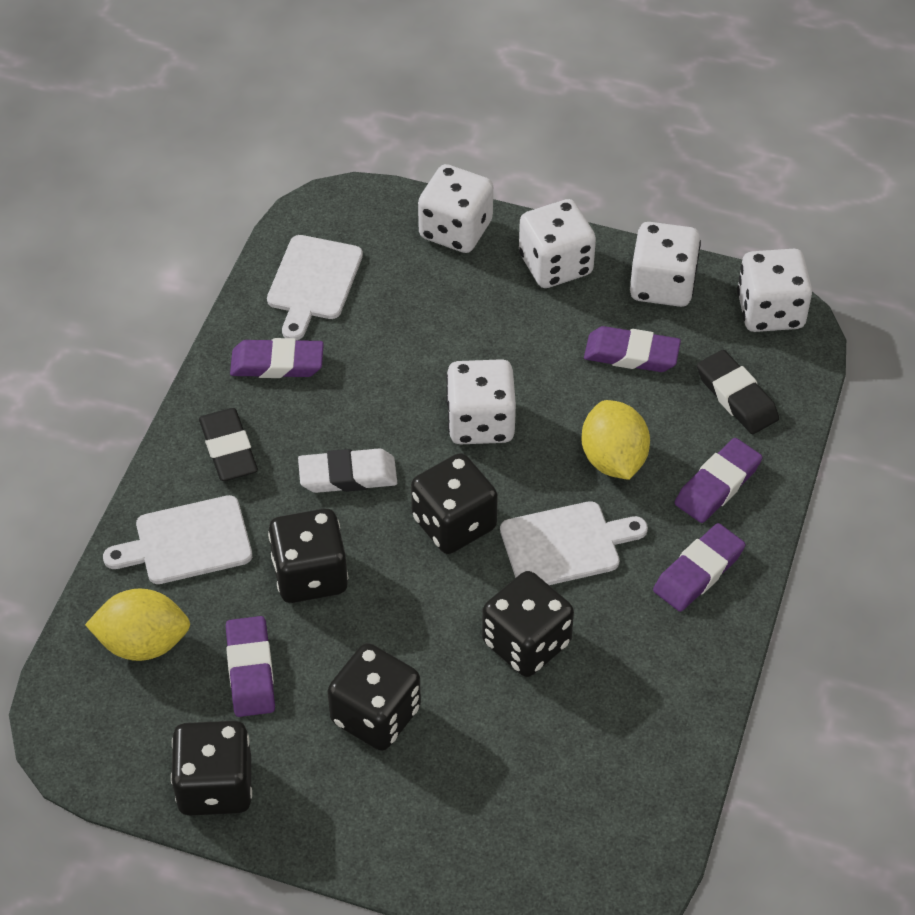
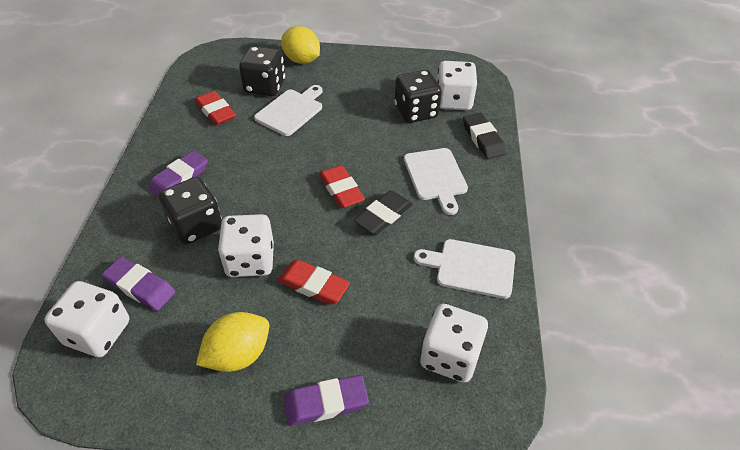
black dice: 5 -> 3
purple eraser: 5 -> 3
red eraser: 0 -> 3
white dice: 5 -> 4
white eraser: 1 -> 0

